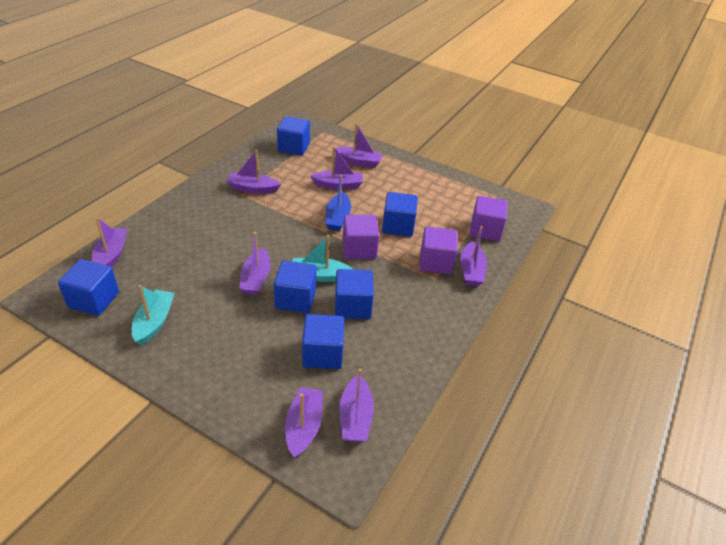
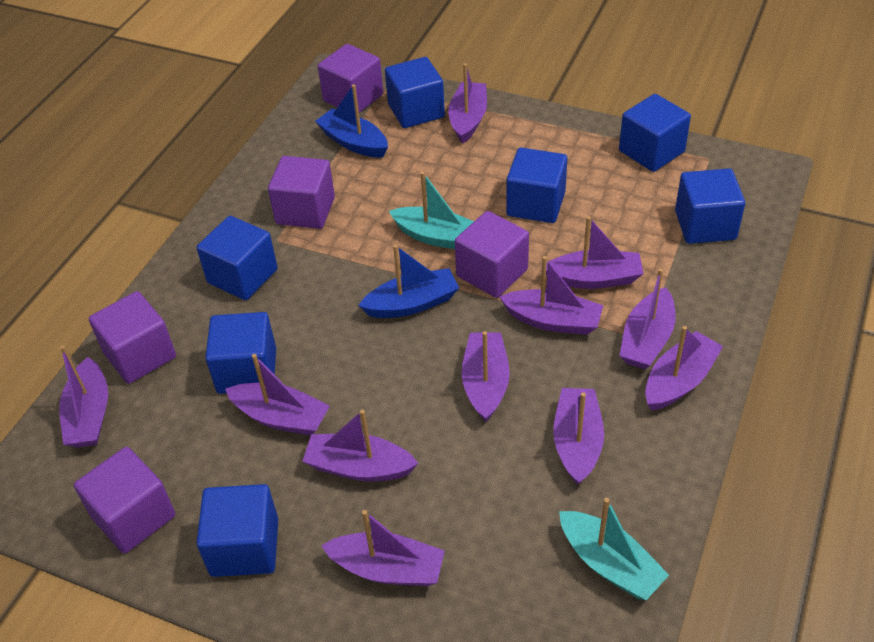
blue boat: 1 -> 2
blue cube: 6 -> 7
purple boat: 8 -> 11
purple cube: 3 -> 5

